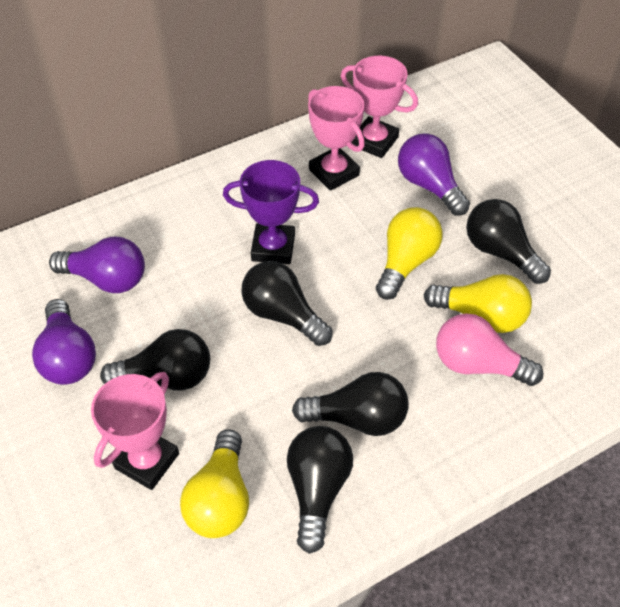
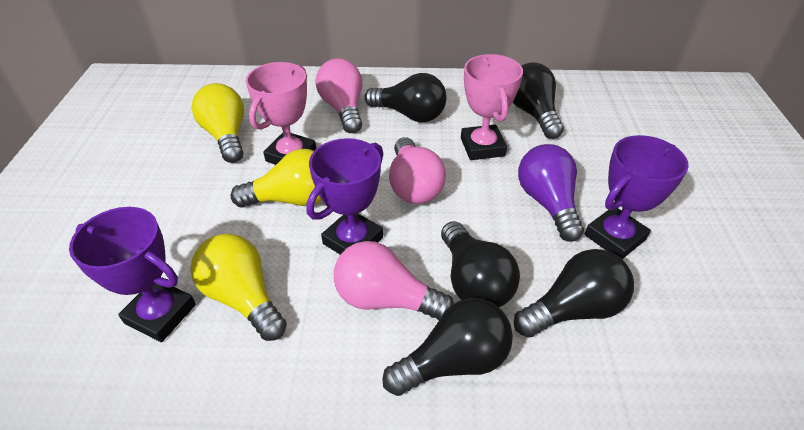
pink light bulb: 1 -> 3
pink trophy: 3 -> 2
purple light bulb: 3 -> 1
purple trophy: 1 -> 3

